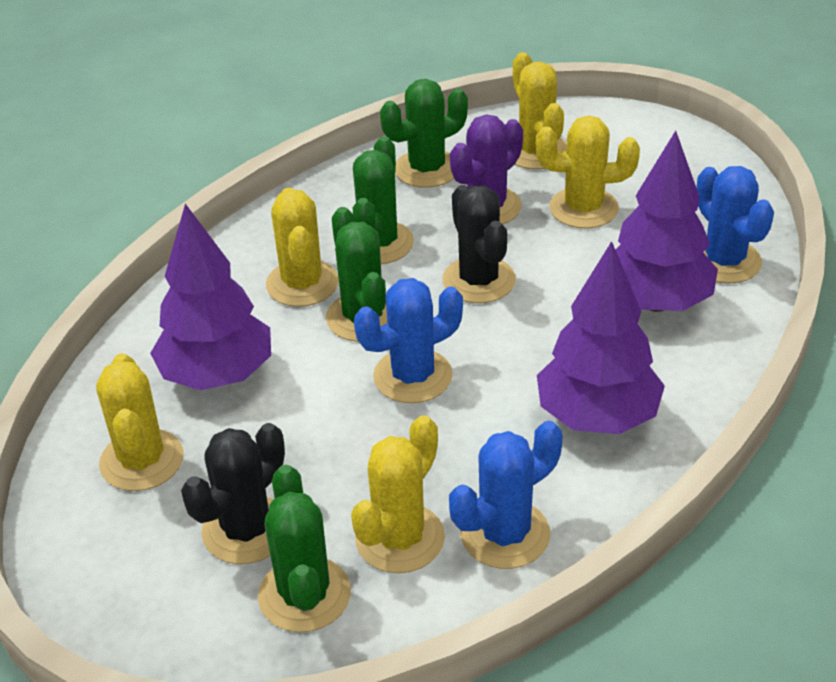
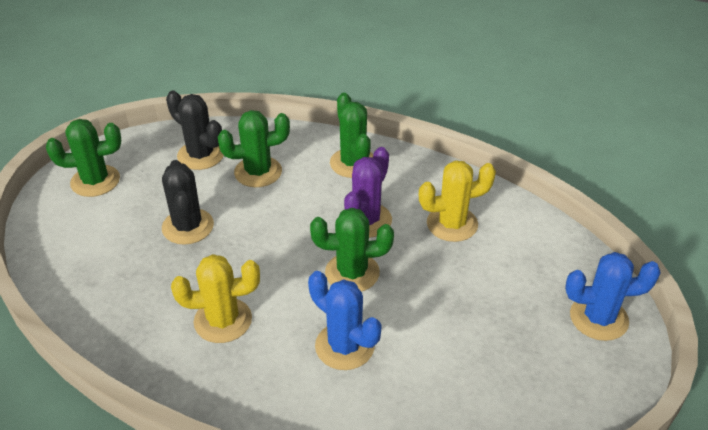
blue cactus: 3 -> 2
purple tree: 3 -> 0
yellow cactus: 5 -> 2

